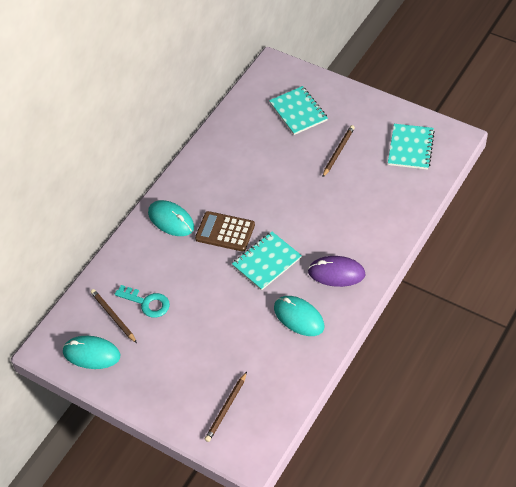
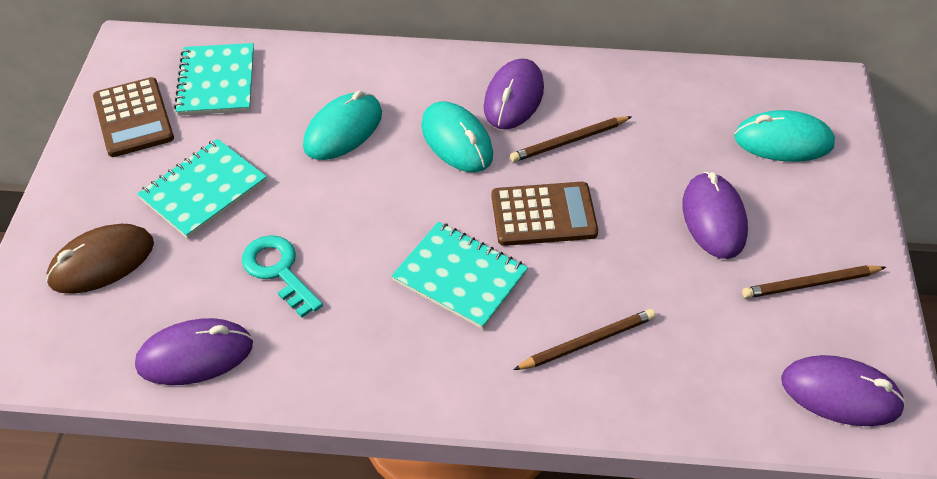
brown calculator: 1 -> 2
brown mouse: 0 -> 1
purple mouse: 1 -> 4

